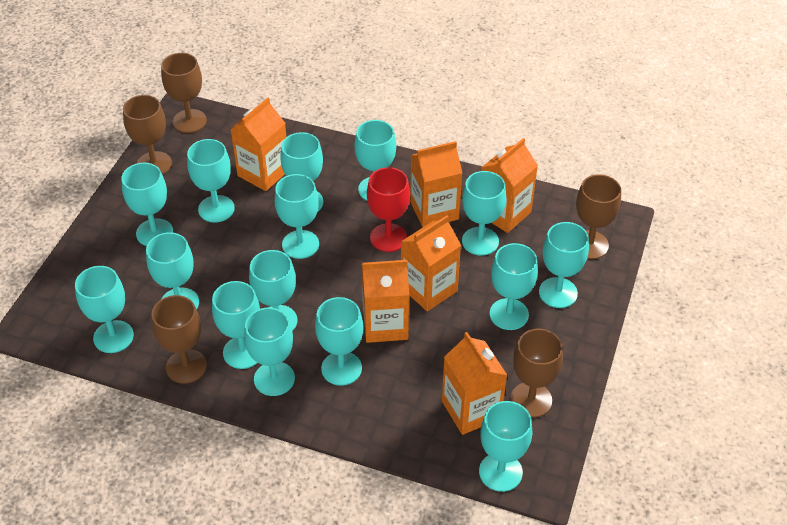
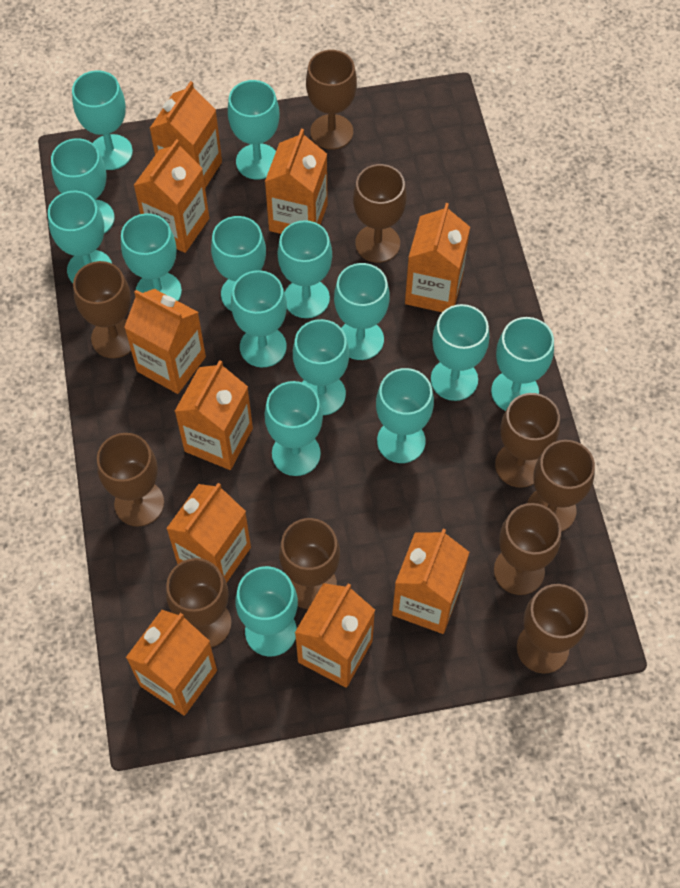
brown goblet: 5 -> 10
orange carton: 6 -> 10
red goblet: 1 -> 0

